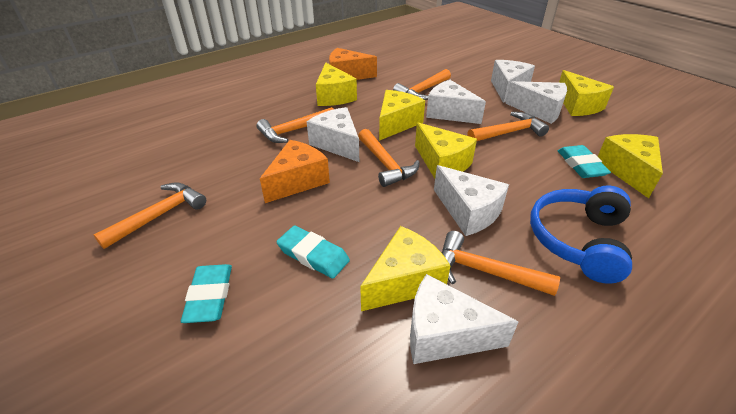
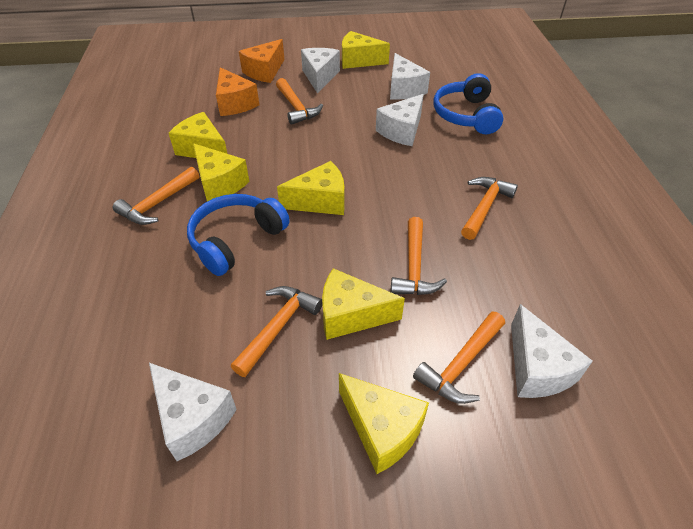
blue headphones: 1 -> 2
turquoise eraser: 3 -> 0
white cheese: 6 -> 5

